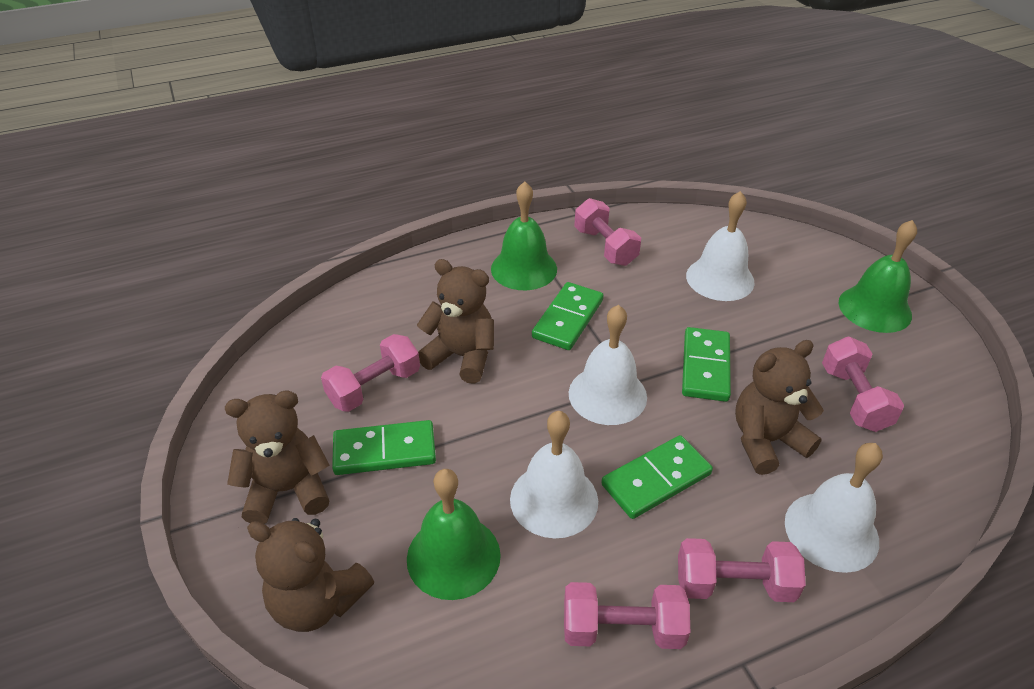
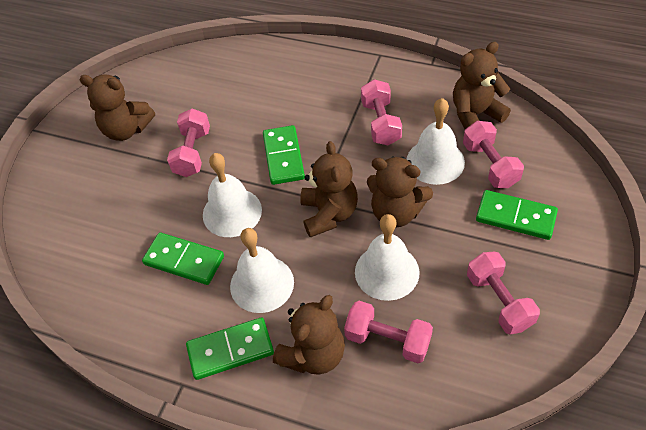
brown teddy bear: 4 -> 5
green bell: 3 -> 0

